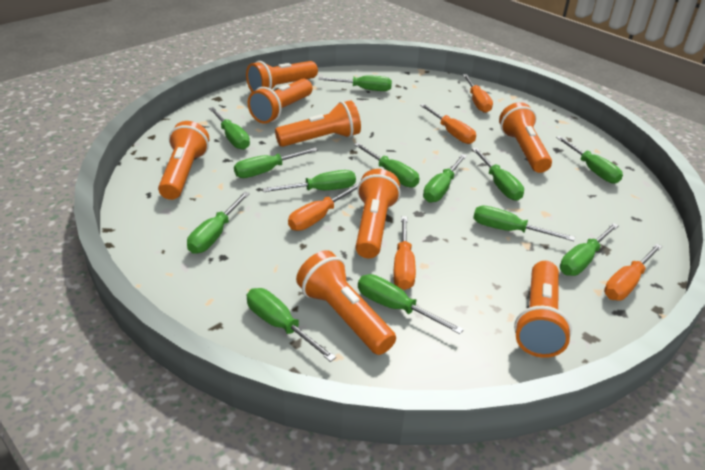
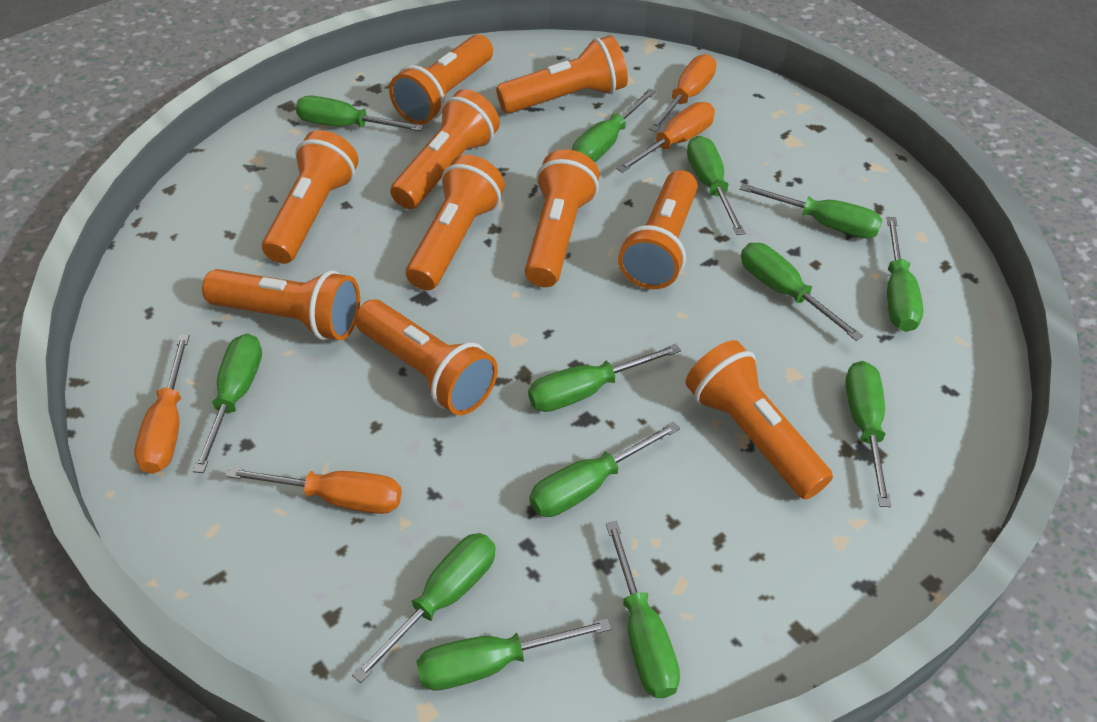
orange flashlight: 8 -> 10
orange screwdriver: 5 -> 4

